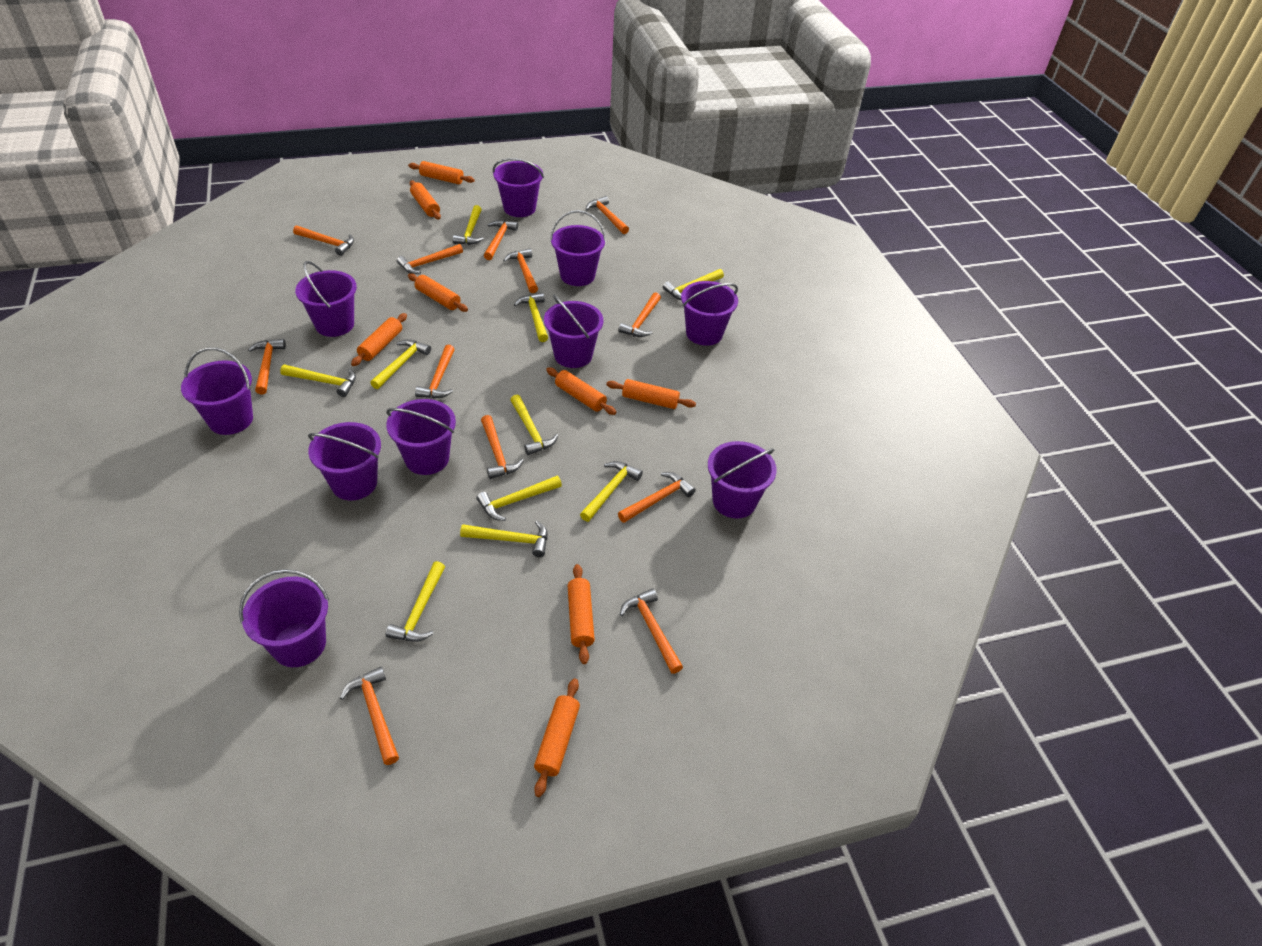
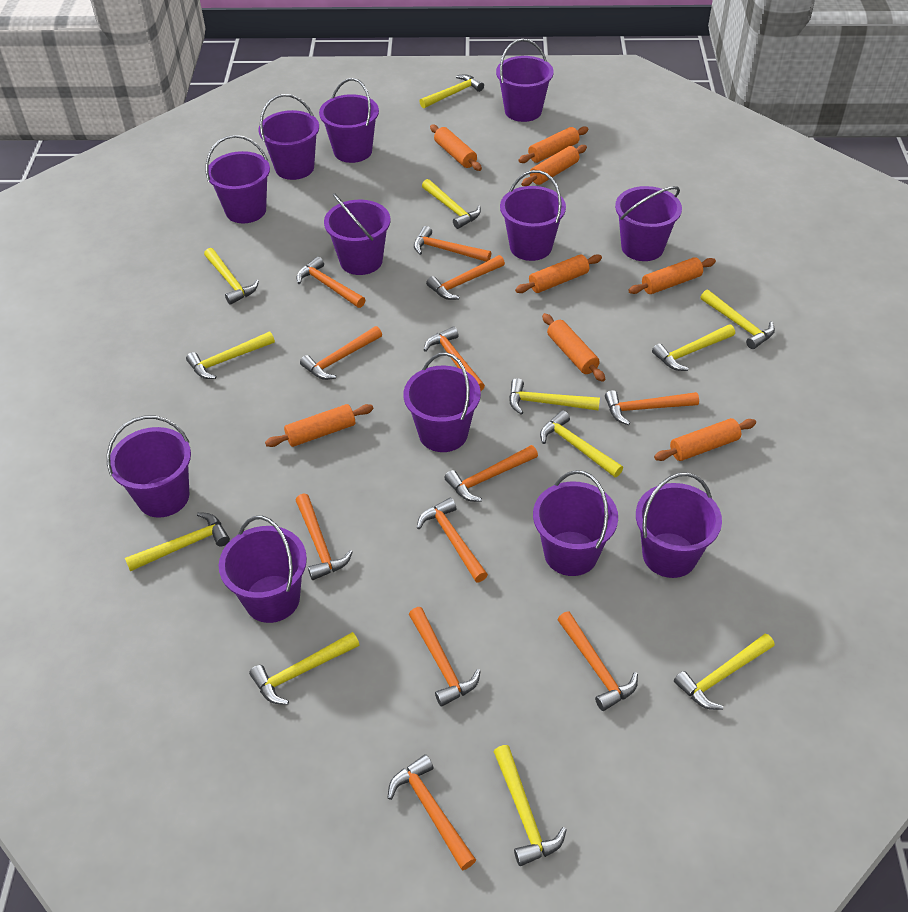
purple bucket: 10 -> 12
yellow hammer: 10 -> 12

